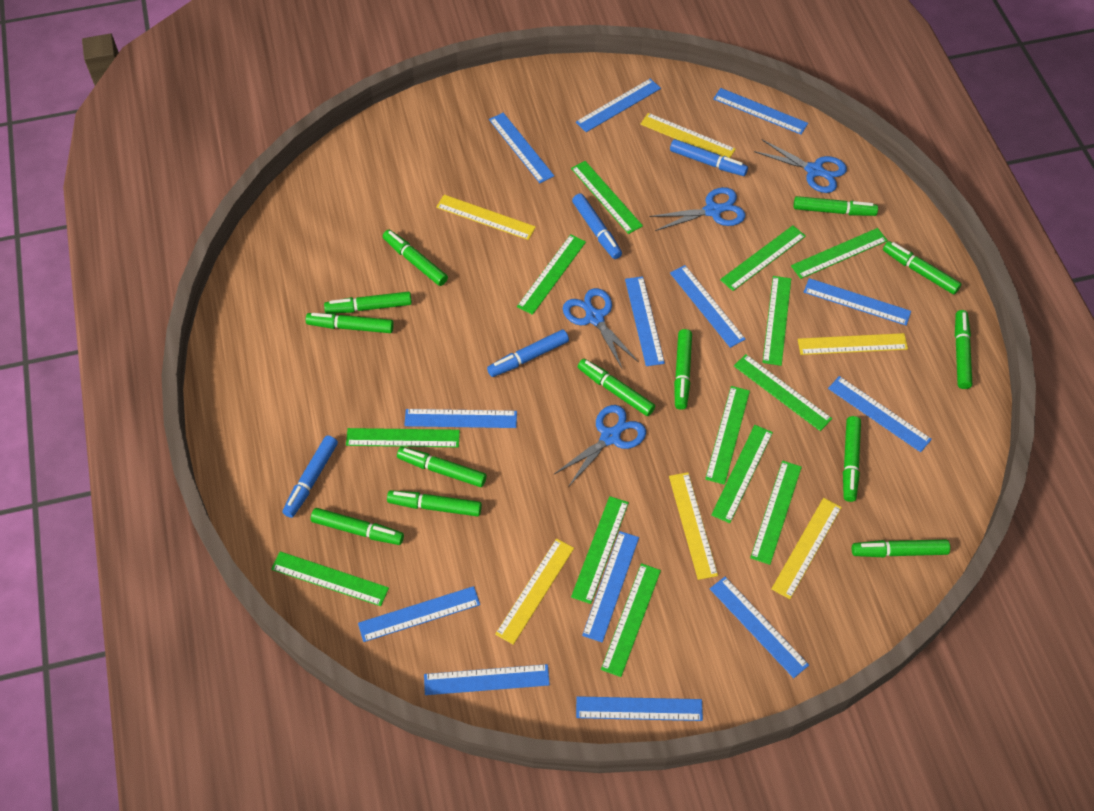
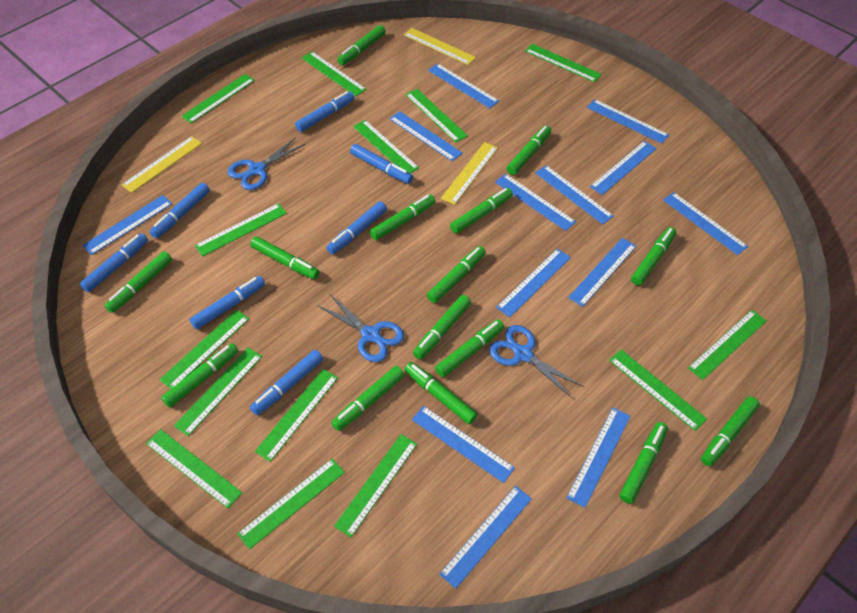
blue marker: 4 -> 7
blue scissors: 4 -> 3
green marker: 13 -> 15
green ruler: 13 -> 14
yellow ruler: 6 -> 3

